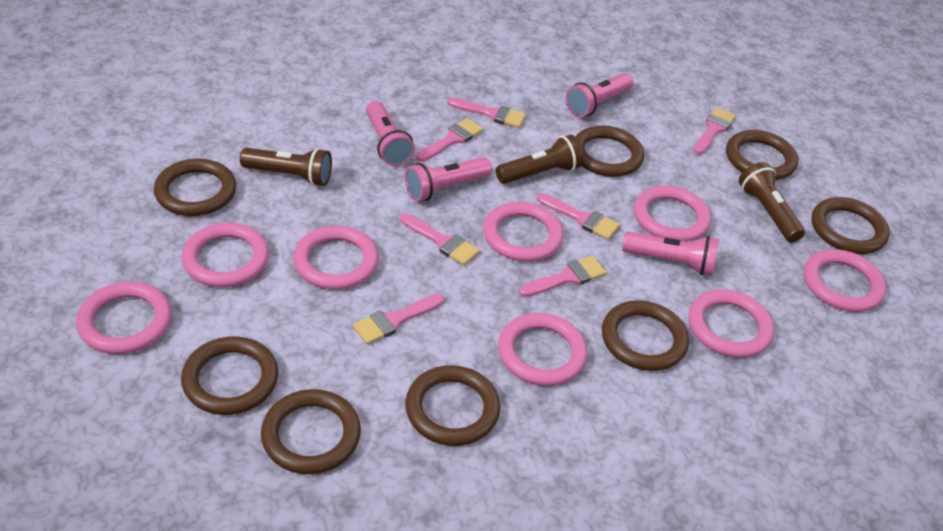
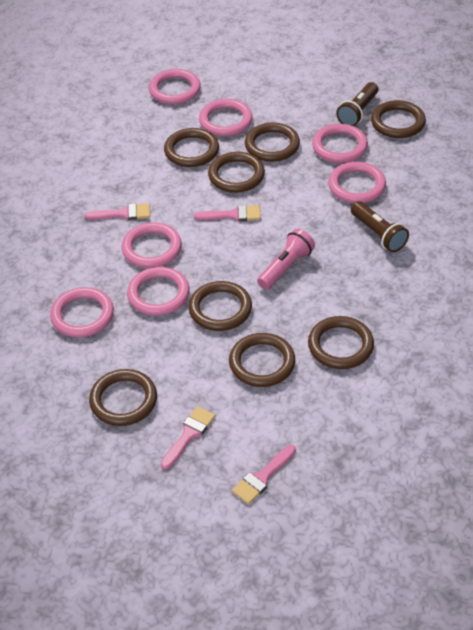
brown flashlight: 3 -> 2
pink brush: 7 -> 4
pink flashlight: 4 -> 1
pink ring: 8 -> 7

